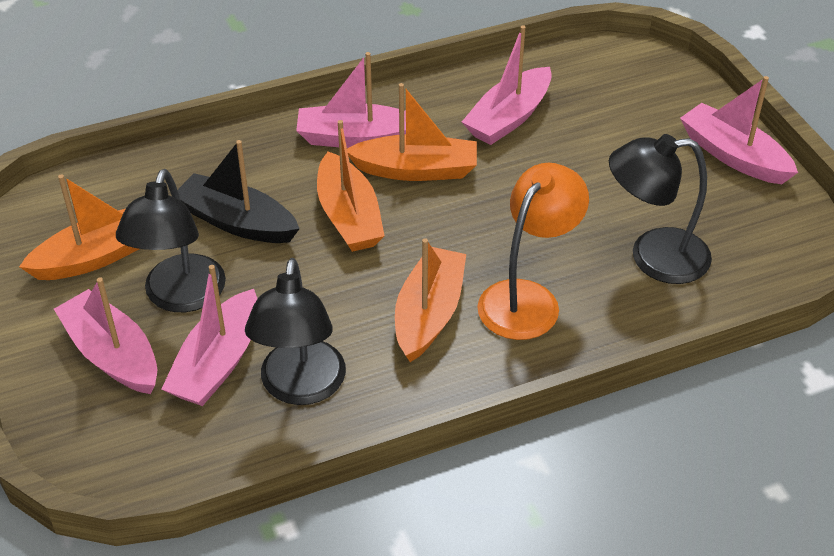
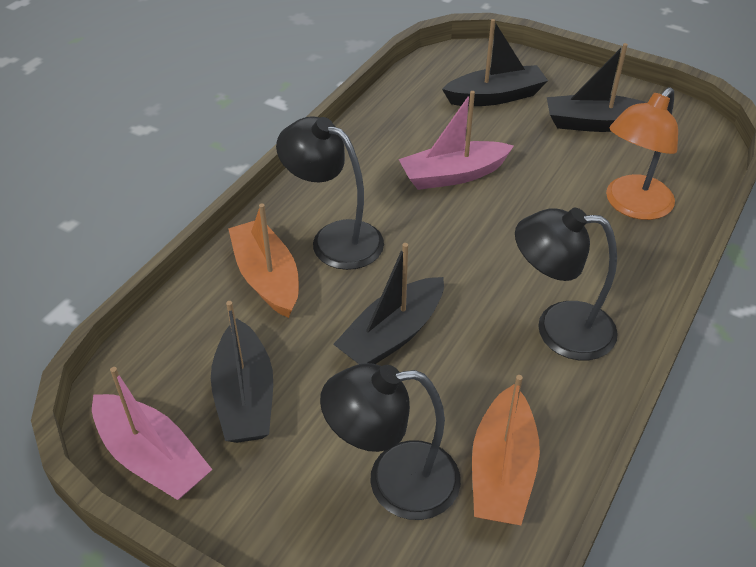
black boat: 1 -> 4
orange boat: 4 -> 2
pink boat: 5 -> 2

